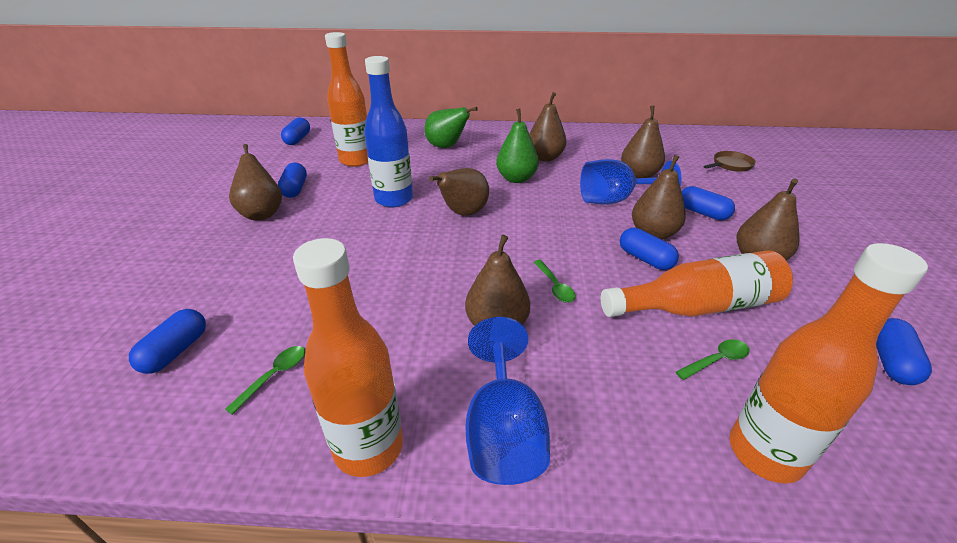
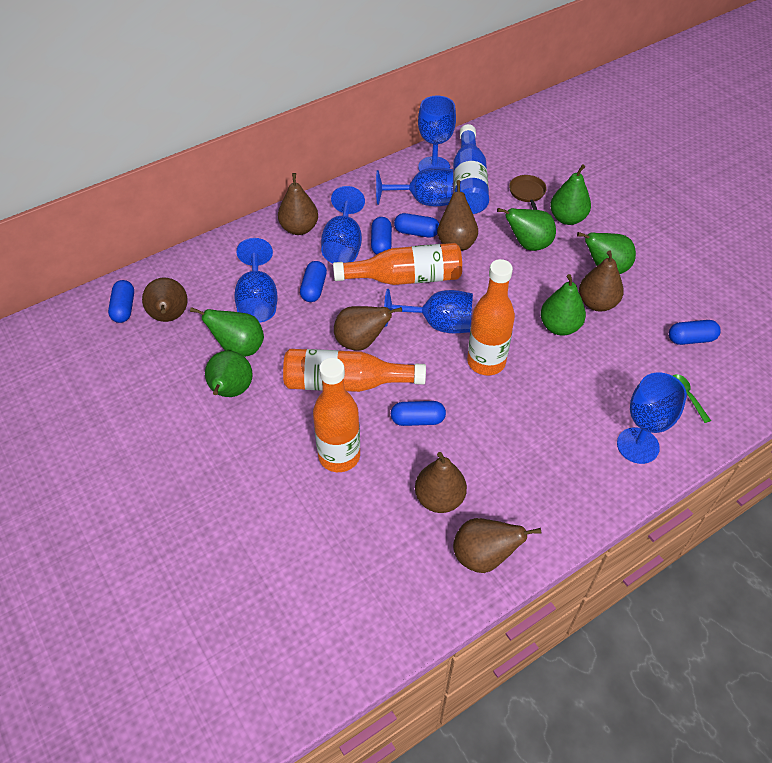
blue goblet: 2 -> 6
green pear: 2 -> 6
green spoon: 3 -> 1

